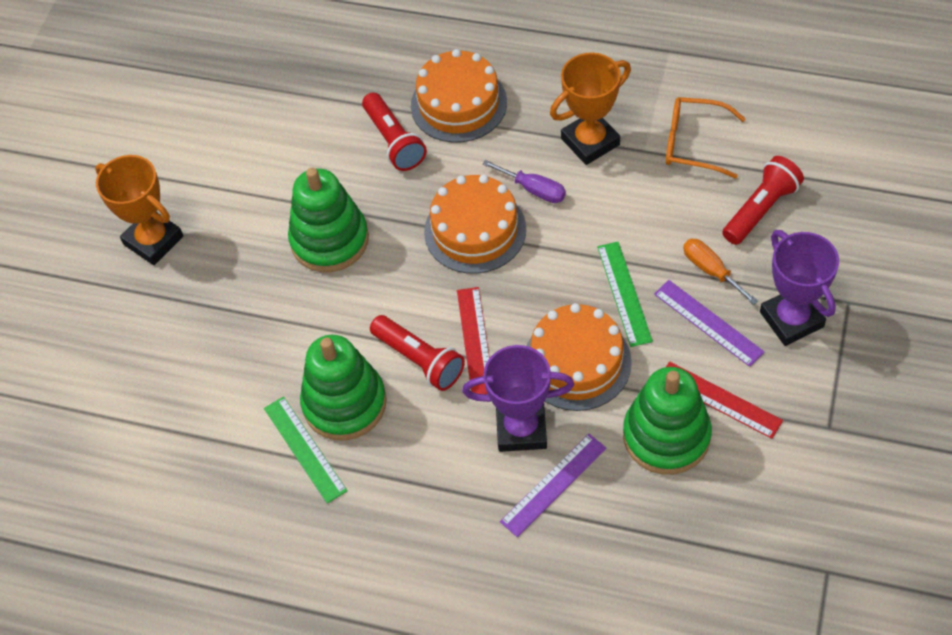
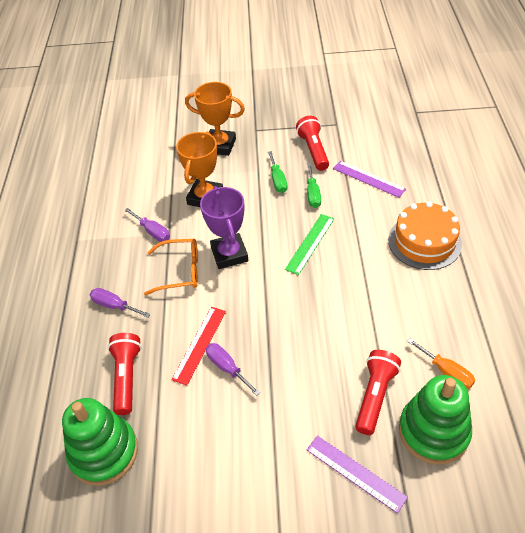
green ruler: 2 -> 1
green screwdriver: 0 -> 2
green stacking toy: 3 -> 2
orange cake: 3 -> 1
purple screwdriver: 1 -> 3
purple trophy: 2 -> 1
red ruler: 2 -> 1

